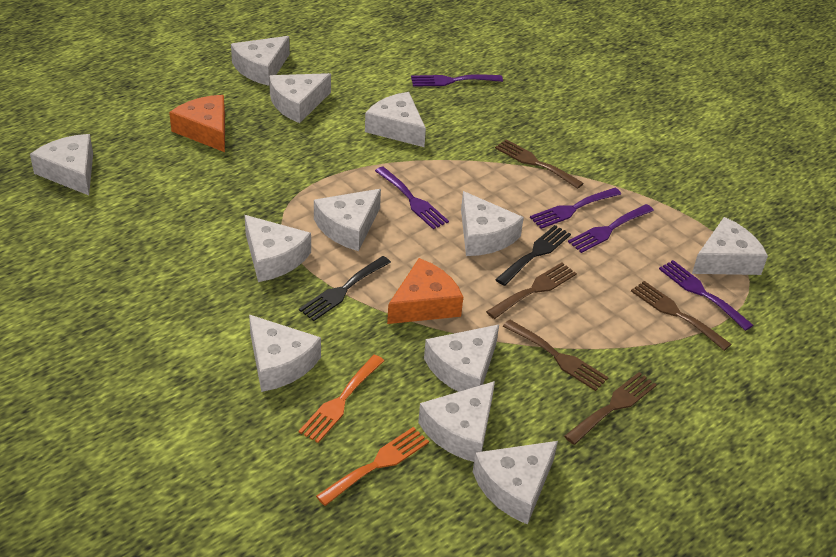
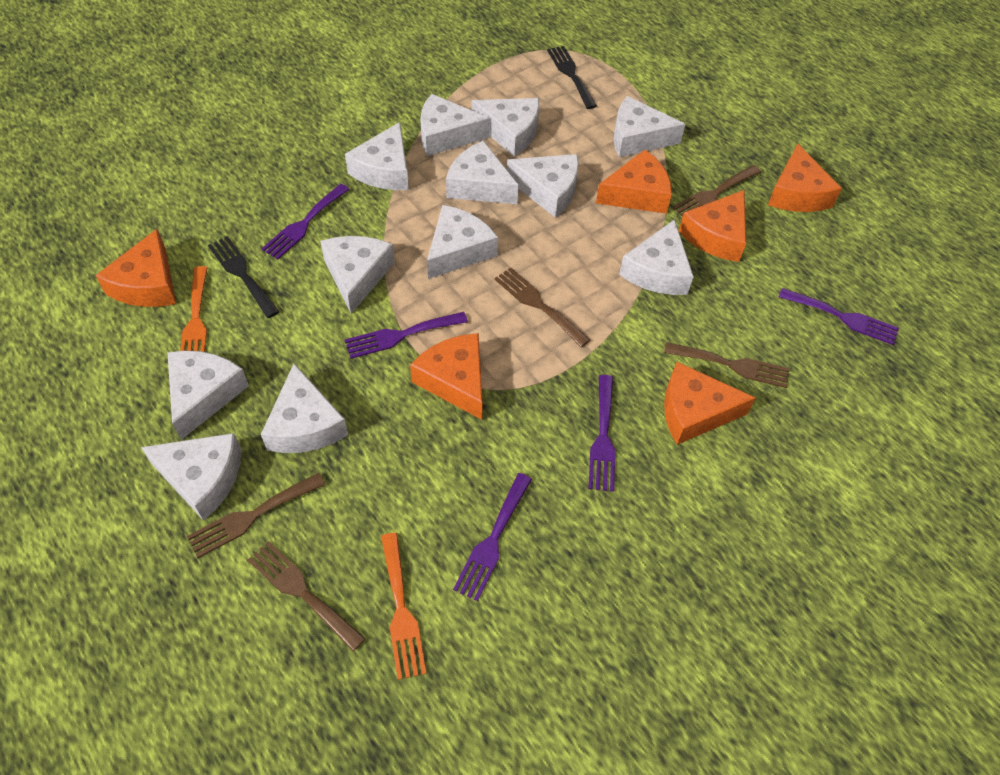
orange cheese: 2 -> 6

